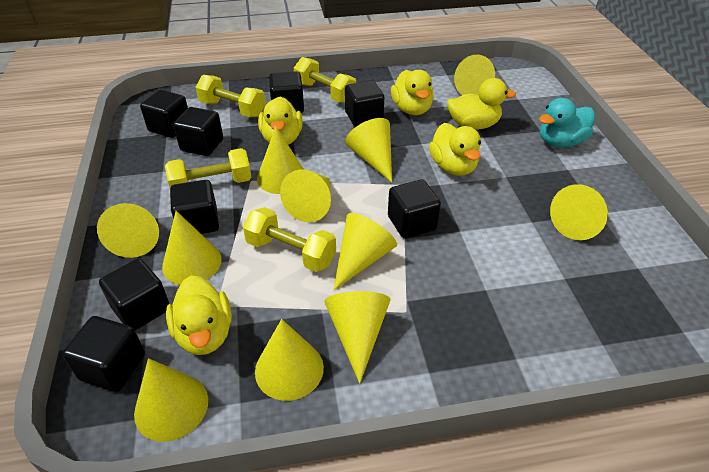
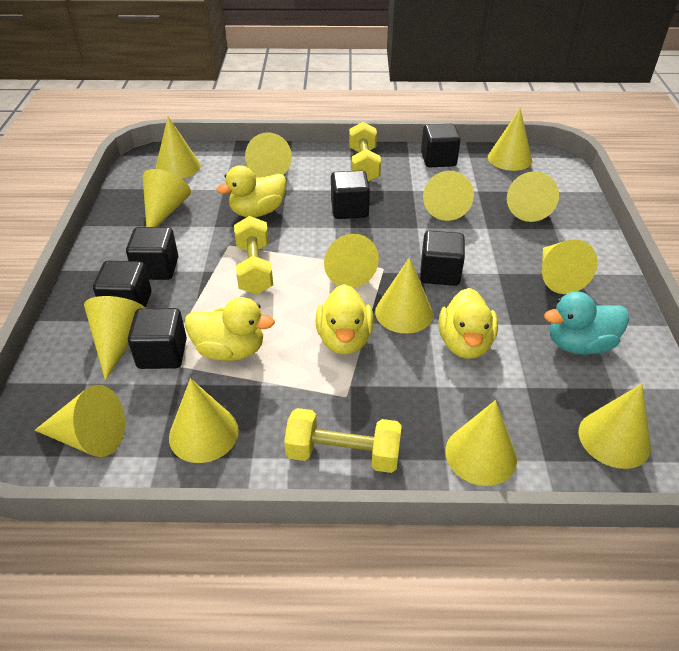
black cube: 8 -> 6
yellow cone: 11 -> 14
yellow duck: 5 -> 4
yellow dumbbell: 4 -> 3

